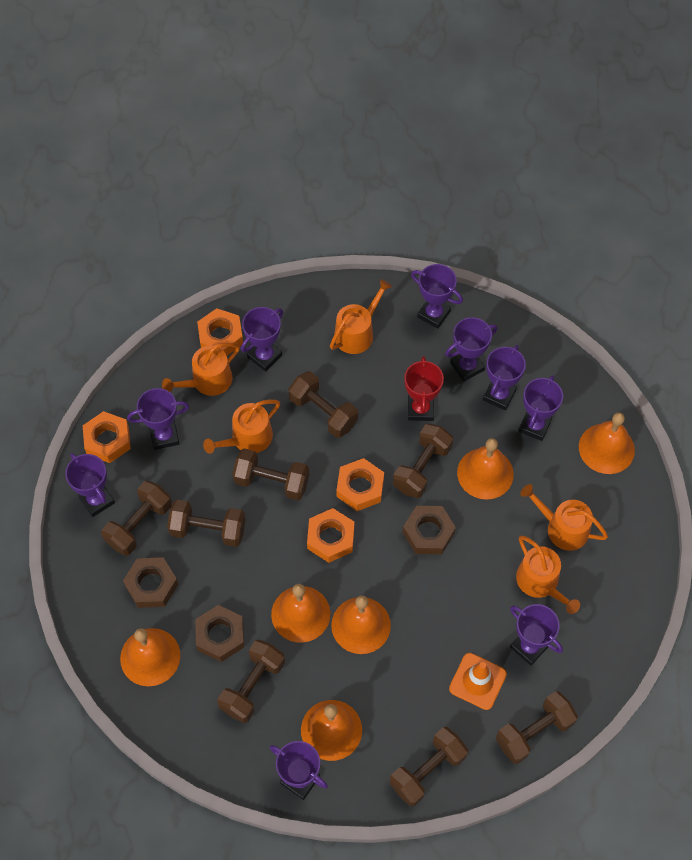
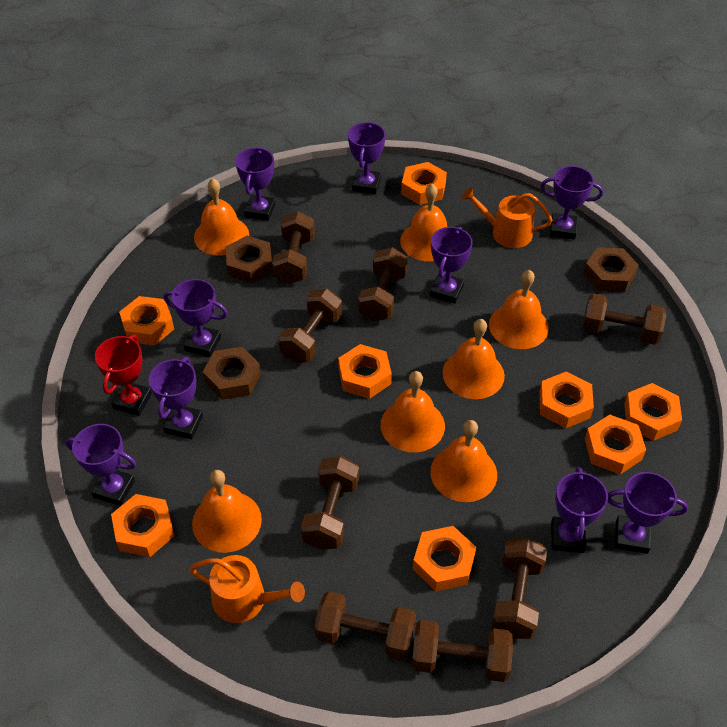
orange bell: 6 -> 7
orange nut: 4 -> 8
orange traffic cone: 1 -> 0
orange watering can: 5 -> 2

